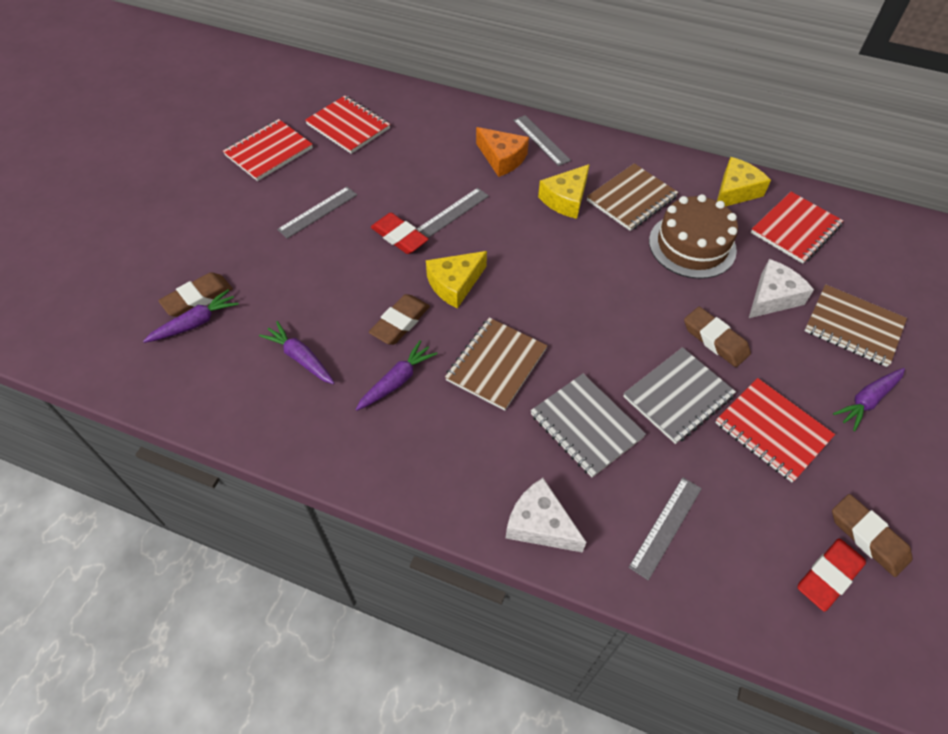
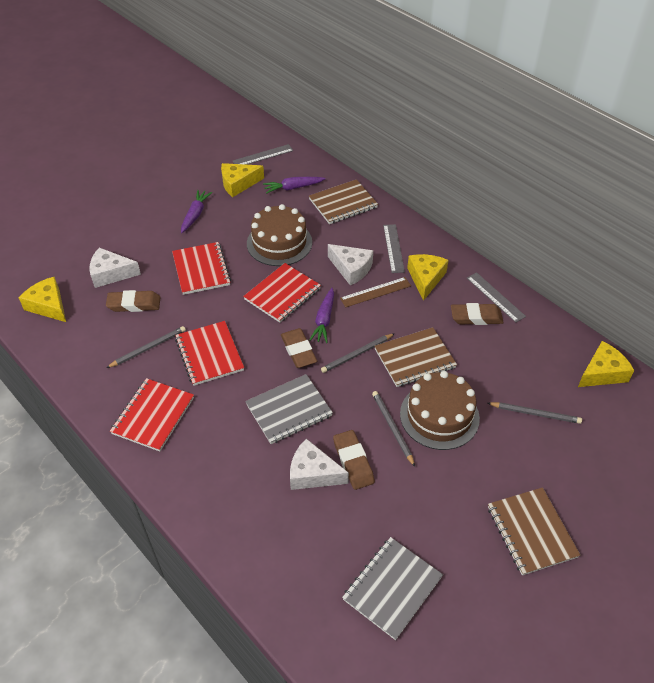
brown cake: 1 -> 2
brown ruler: 0 -> 1
grey pencil: 0 -> 4
grey ruler: 4 -> 3
orange cheese: 1 -> 0
purple carrot: 4 -> 3
red eraser: 2 -> 0
white cheese: 2 -> 3
yellow cheese: 3 -> 4

